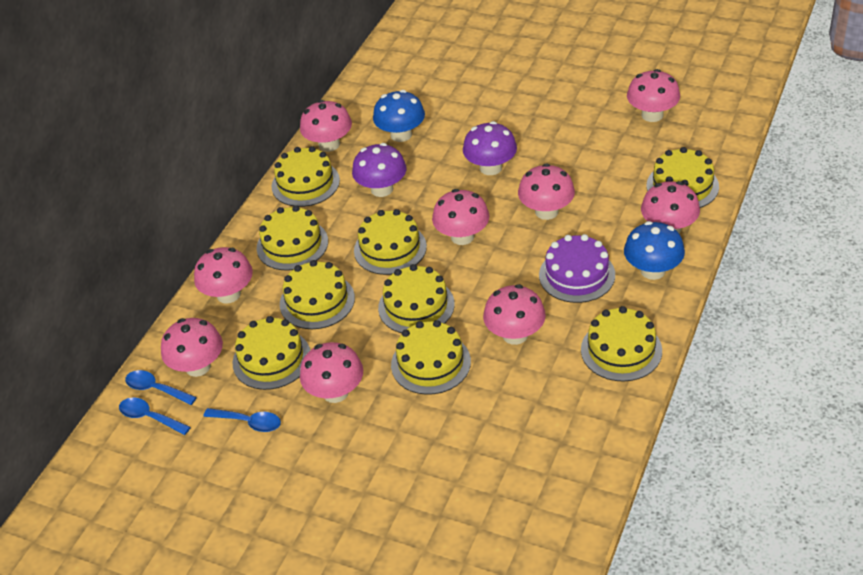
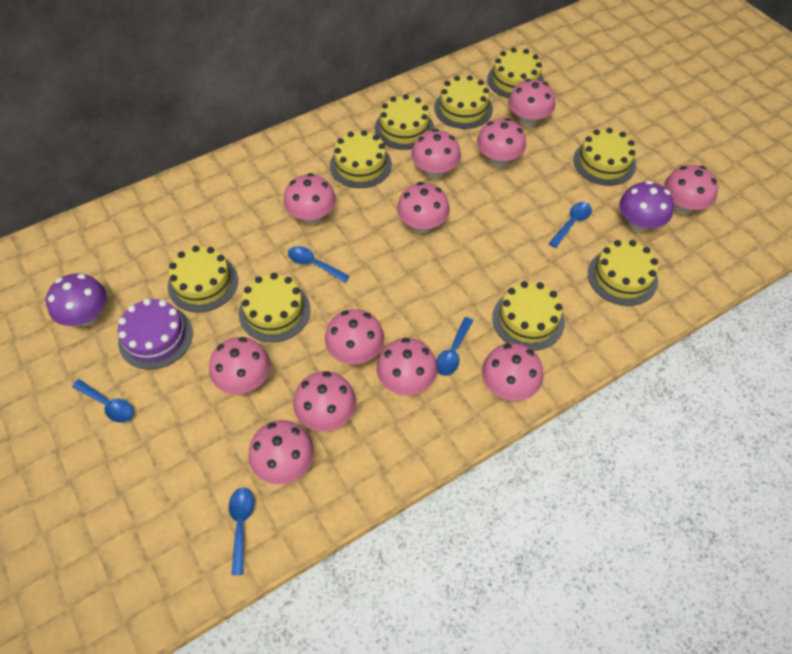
blue mushroom: 2 -> 0
blue spoon: 3 -> 5
pink mushroom: 9 -> 12

